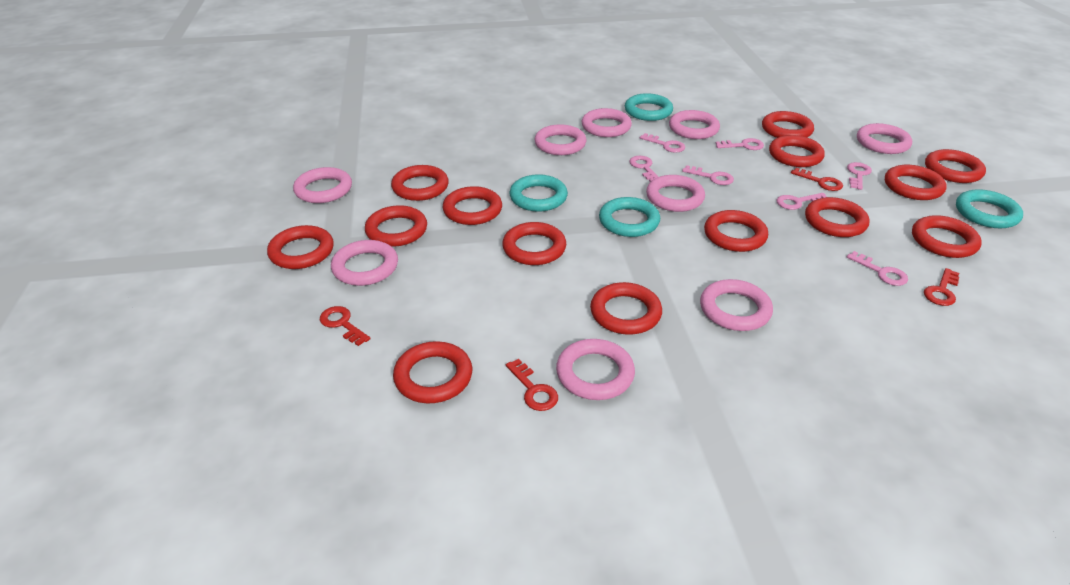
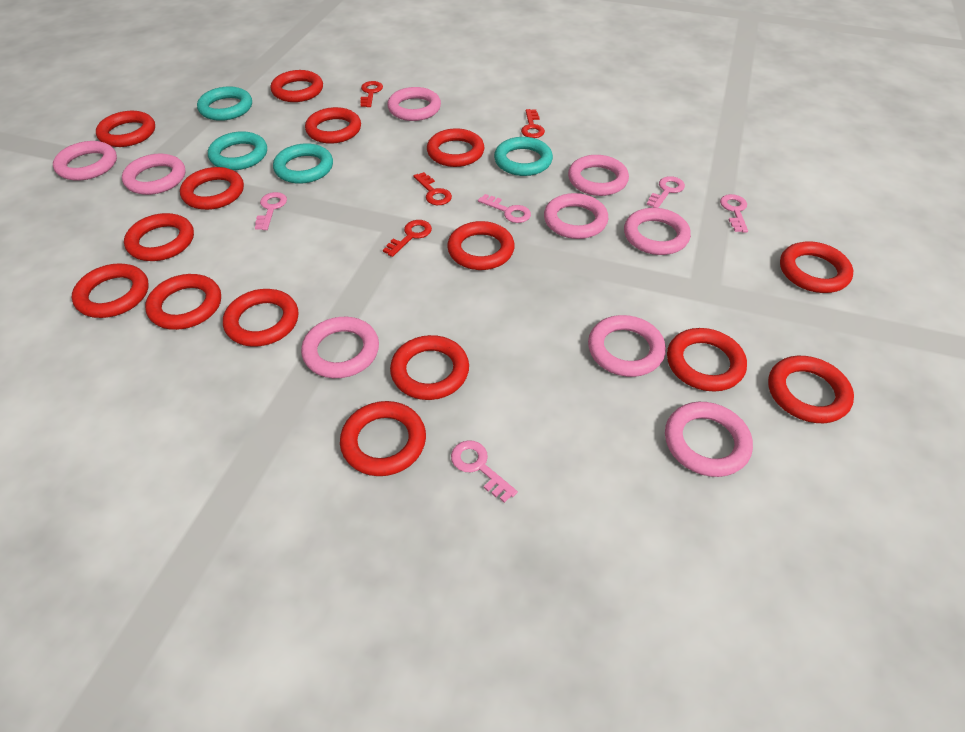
pink key: 7 -> 5
red ring: 14 -> 15

